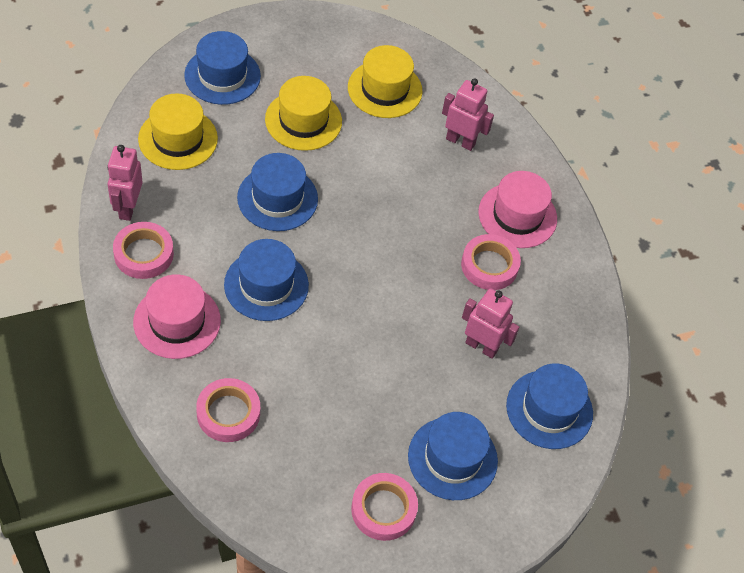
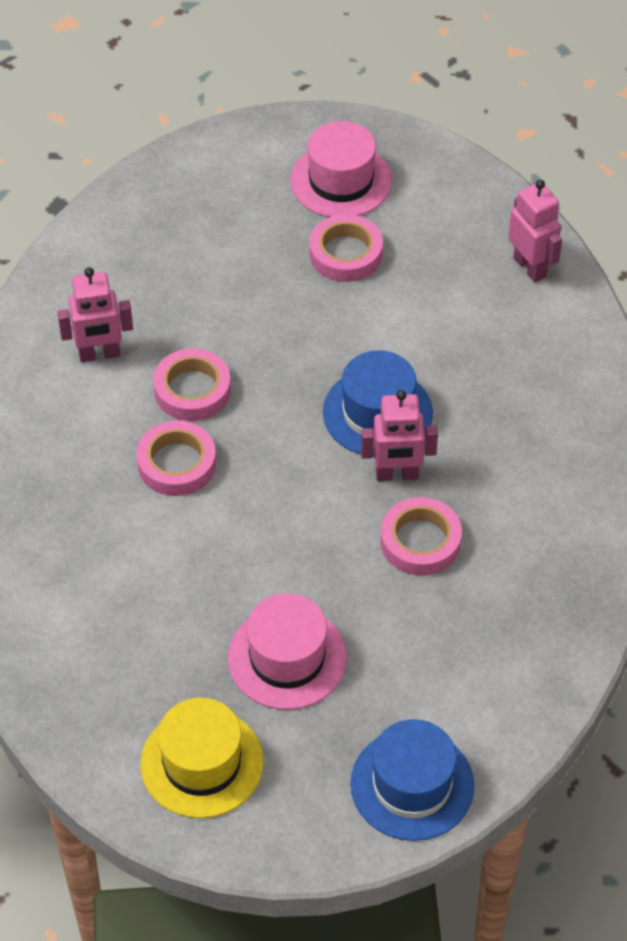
blue hat: 5 -> 2
yellow hat: 3 -> 1

